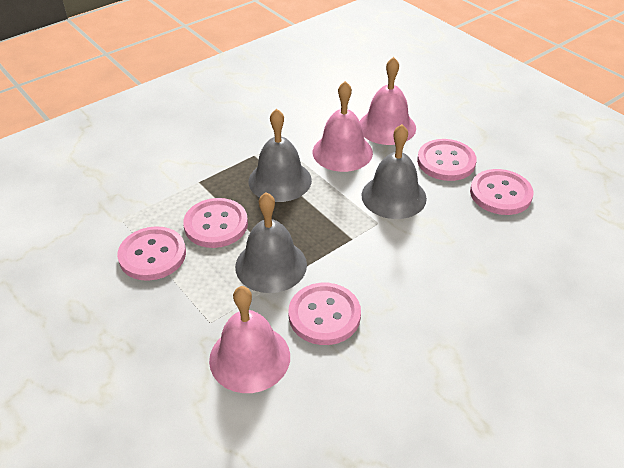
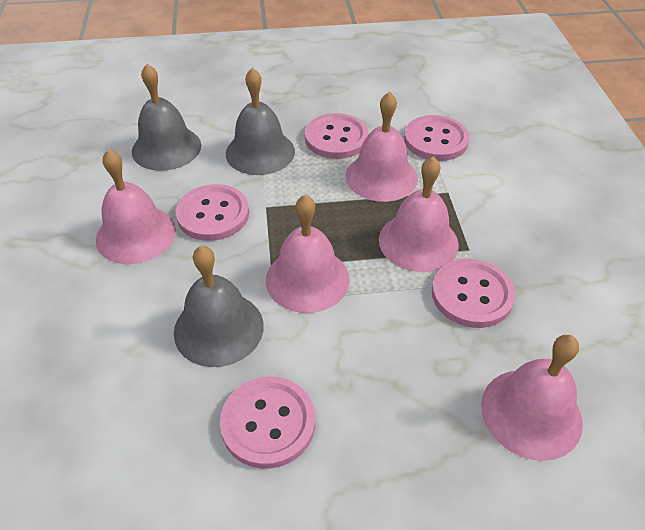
pink bell: 3 -> 5

